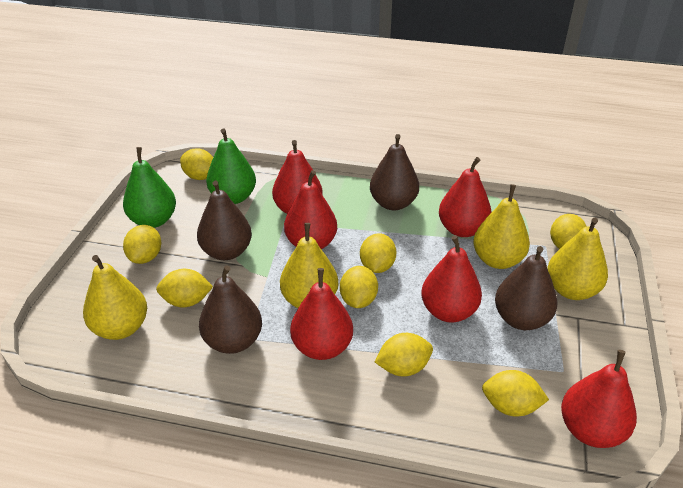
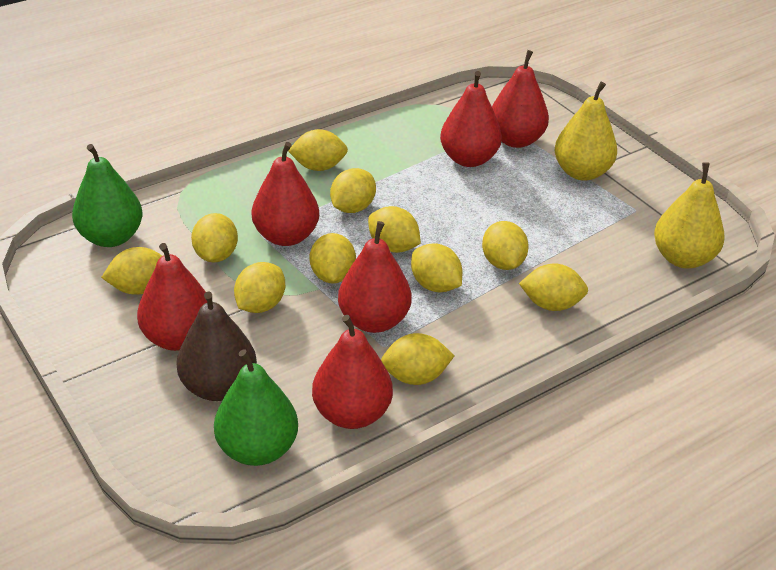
brown pear: 4 -> 1
yellow lemon: 8 -> 11
yellow pear: 4 -> 2

